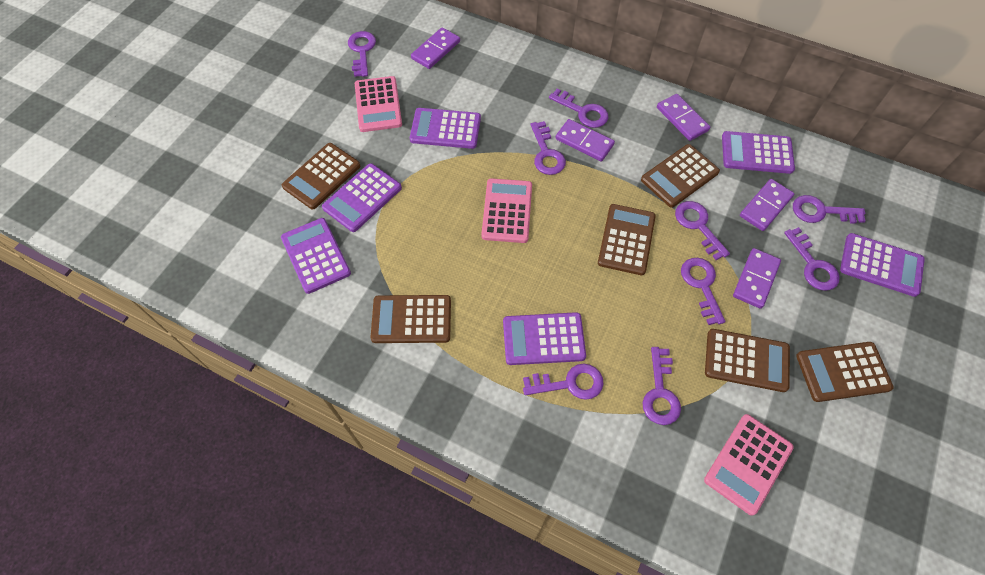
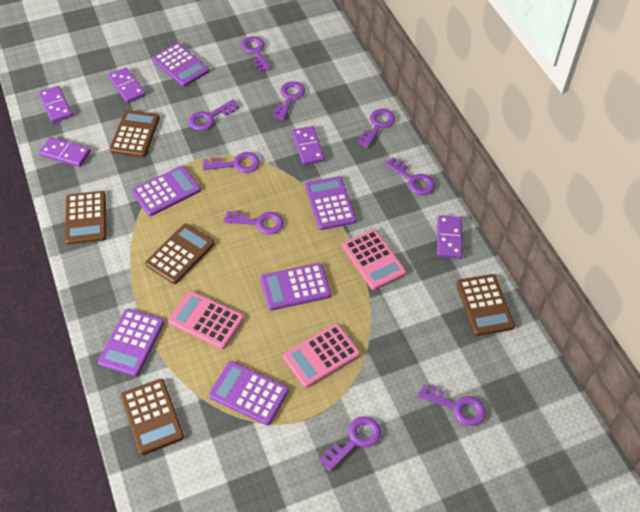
brown calculator: 6 -> 5

